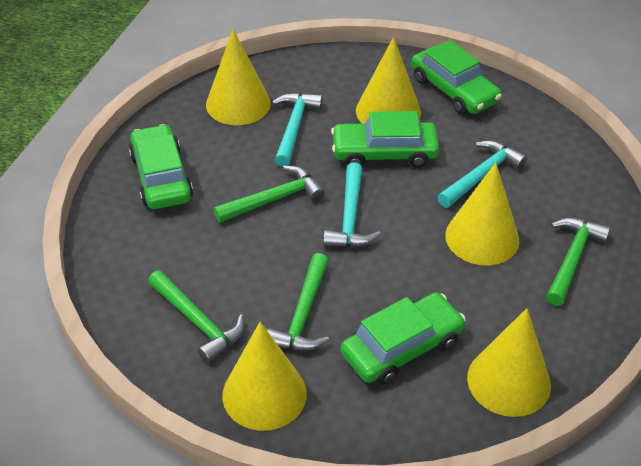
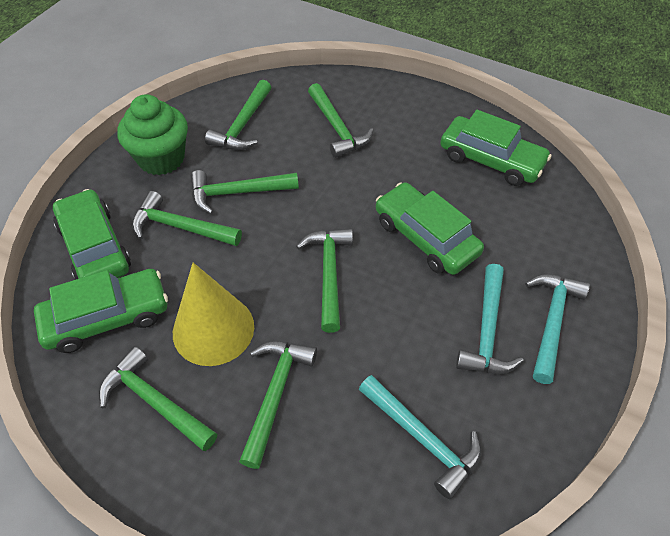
green cupcake: 0 -> 1
green hammer: 4 -> 7
yellow cone: 5 -> 1

